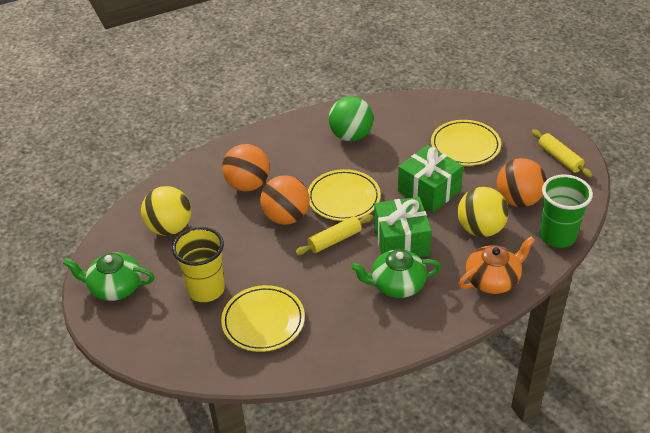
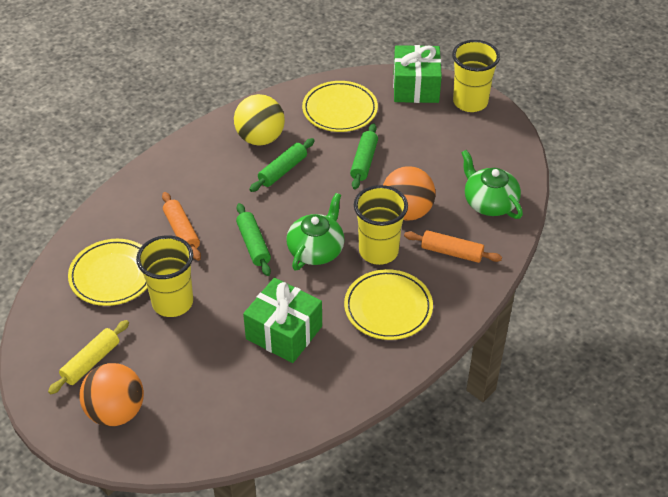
green ball: 1 -> 0
green cup: 1 -> 0
green rolling pin: 0 -> 3
orange ball: 3 -> 2
orange rolling pin: 0 -> 2
orange teapot: 1 -> 0
yellow ball: 2 -> 1
yellow cup: 1 -> 3
yellow rolling pin: 2 -> 1

